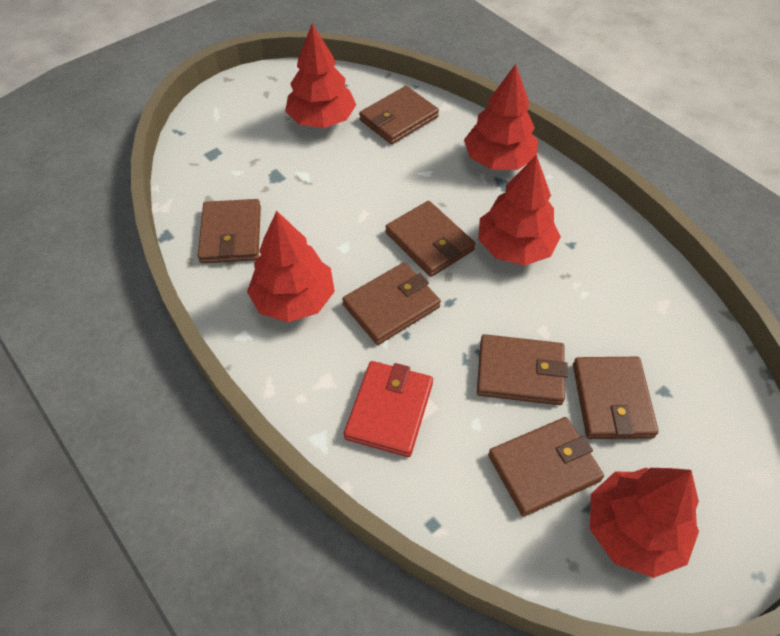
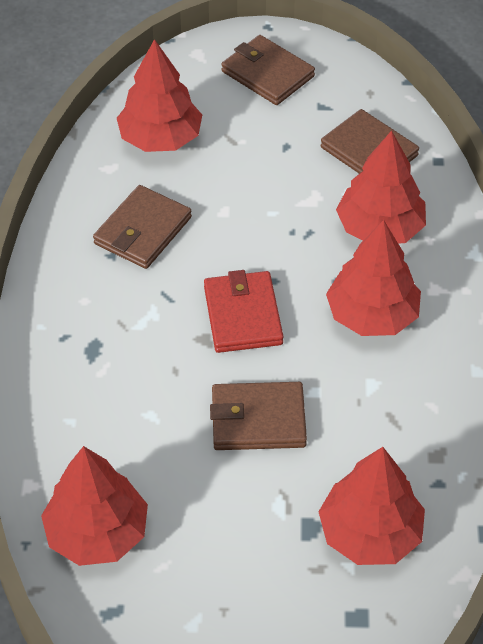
brown wallet: 7 -> 4

